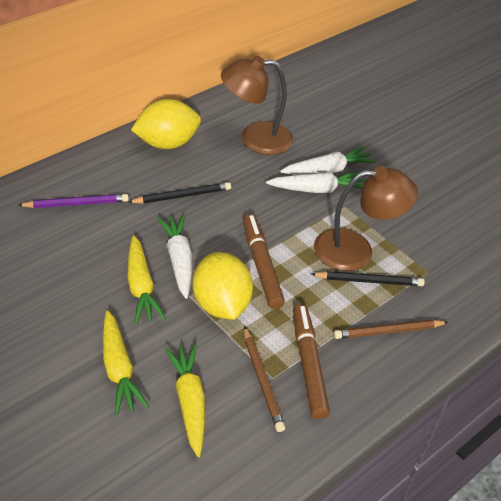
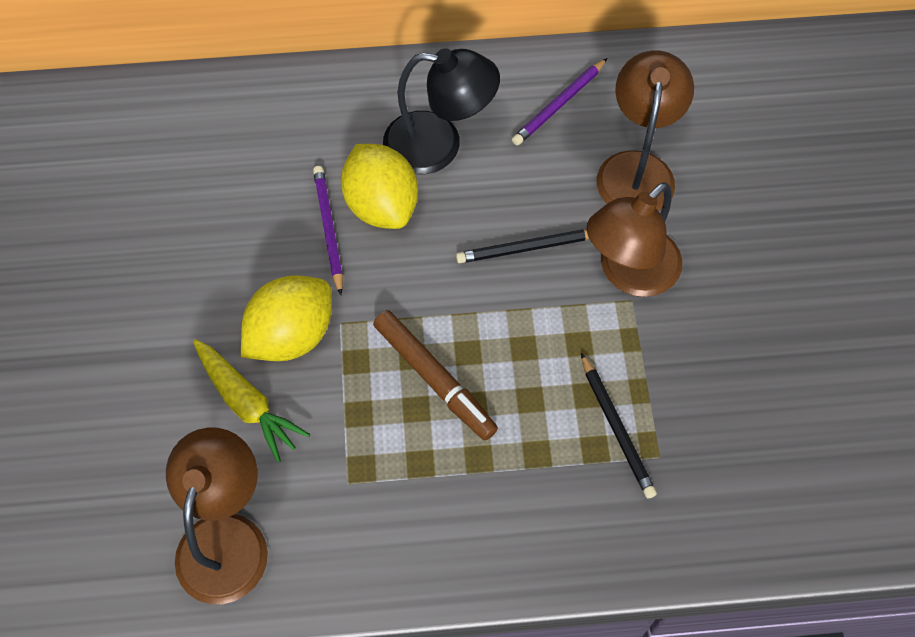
black lamp: 0 -> 1
brown lamp: 2 -> 3
brown marker: 2 -> 1
brown pencil: 2 -> 0
purple pencil: 1 -> 2
white carrot: 3 -> 0
yellow carrot: 3 -> 1

